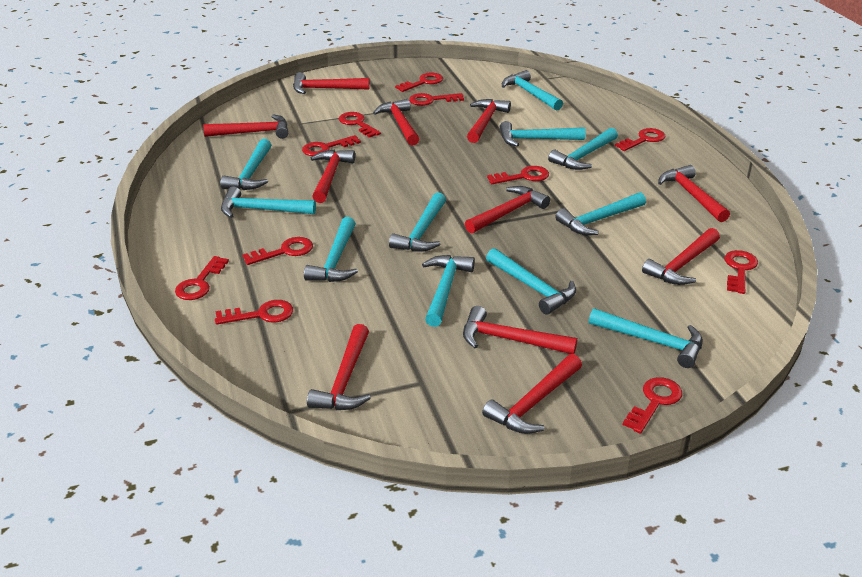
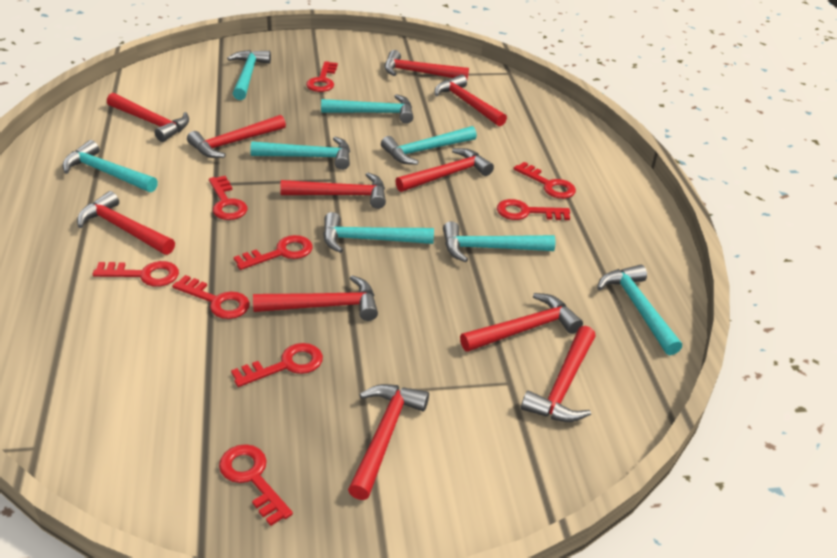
red key: 11 -> 9
turquoise hammer: 11 -> 8

